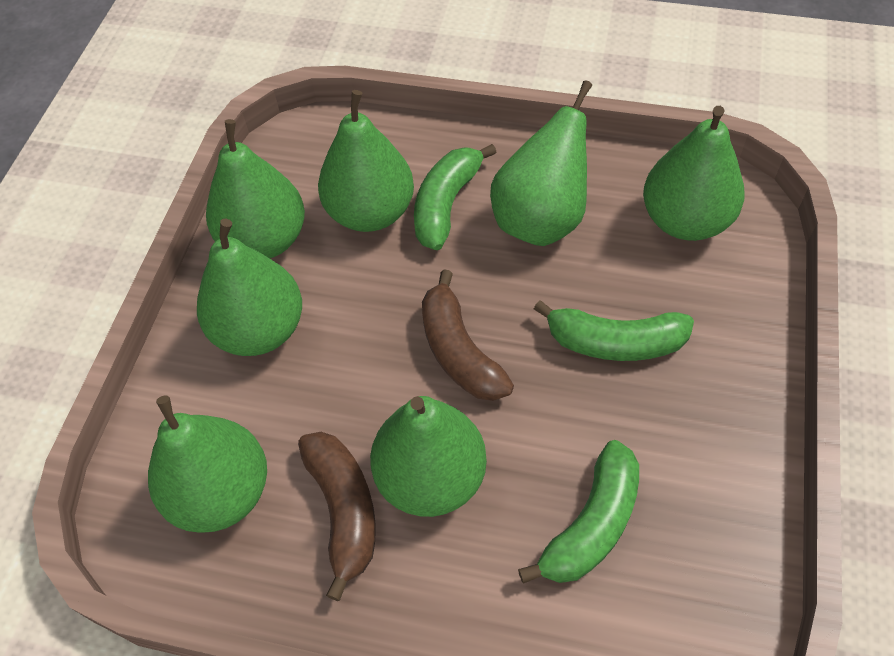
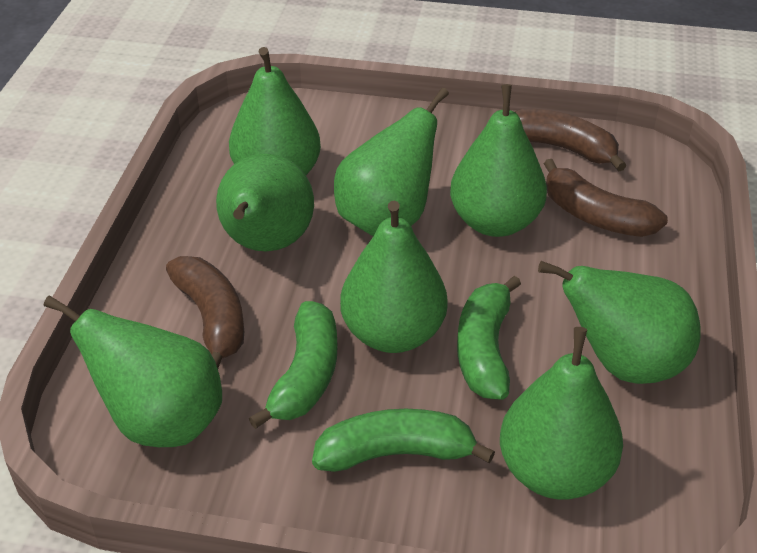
brown banana: 2 -> 3
green pear: 7 -> 8

